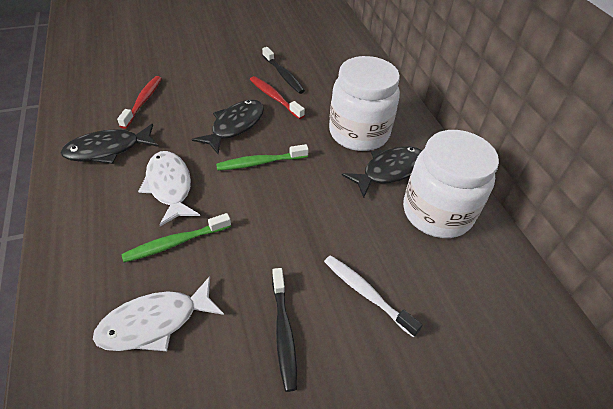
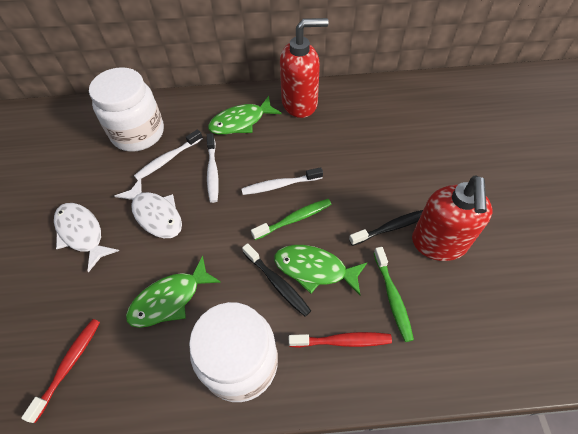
black fish: 3 -> 0
green fish: 0 -> 3
red soap dispenser: 0 -> 2
white toothbrush: 1 -> 3

